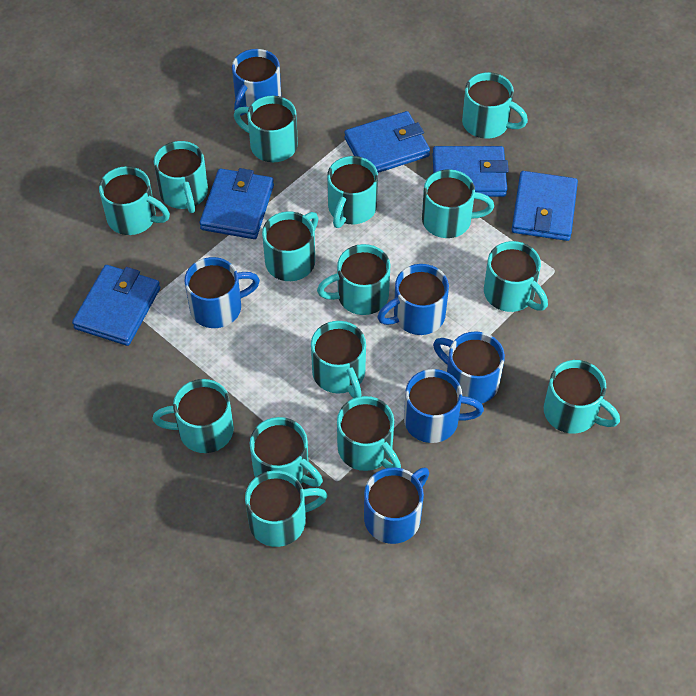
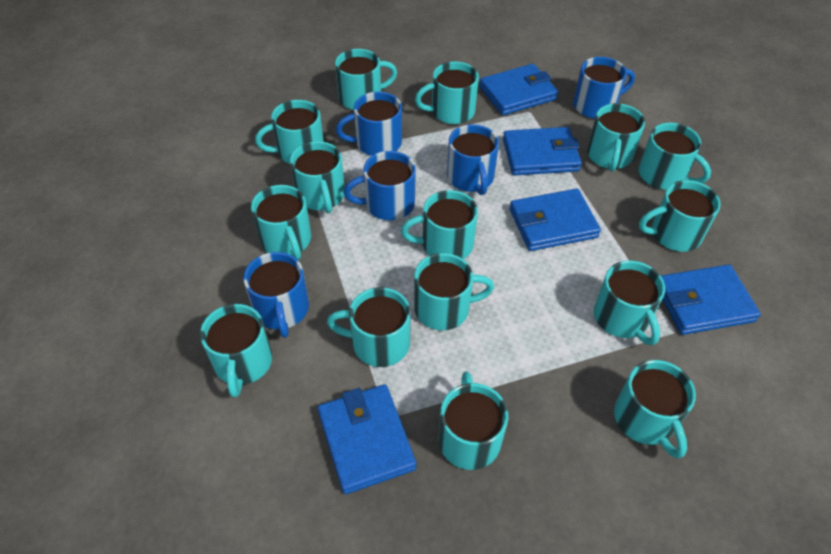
blue mug: 6 -> 5

